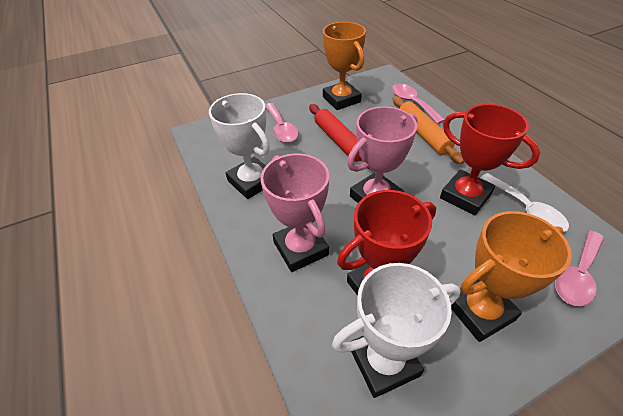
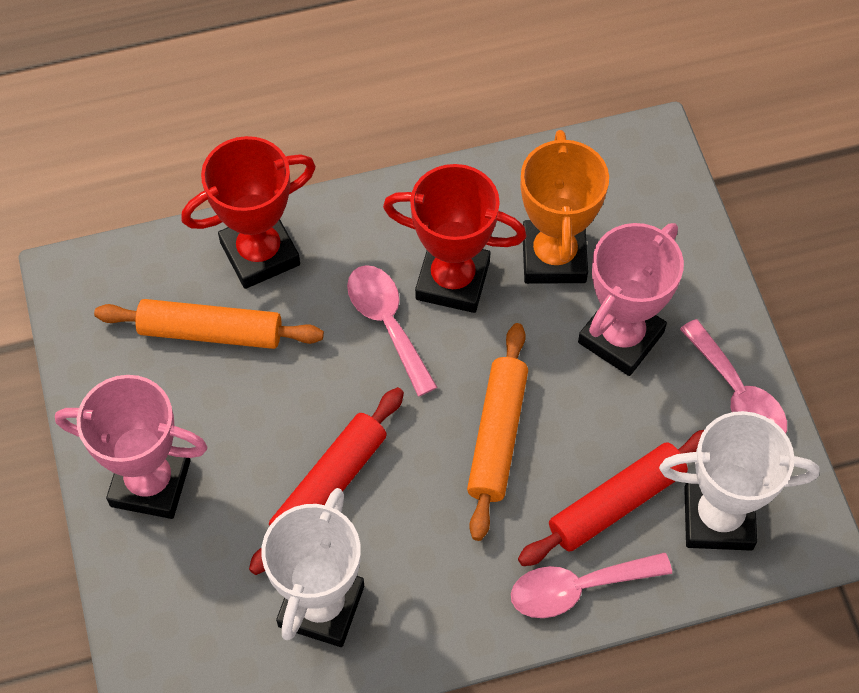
orange rolling pin: 1 -> 2
orange trophy: 2 -> 1
red rolling pin: 1 -> 2
white spoon: 1 -> 0

